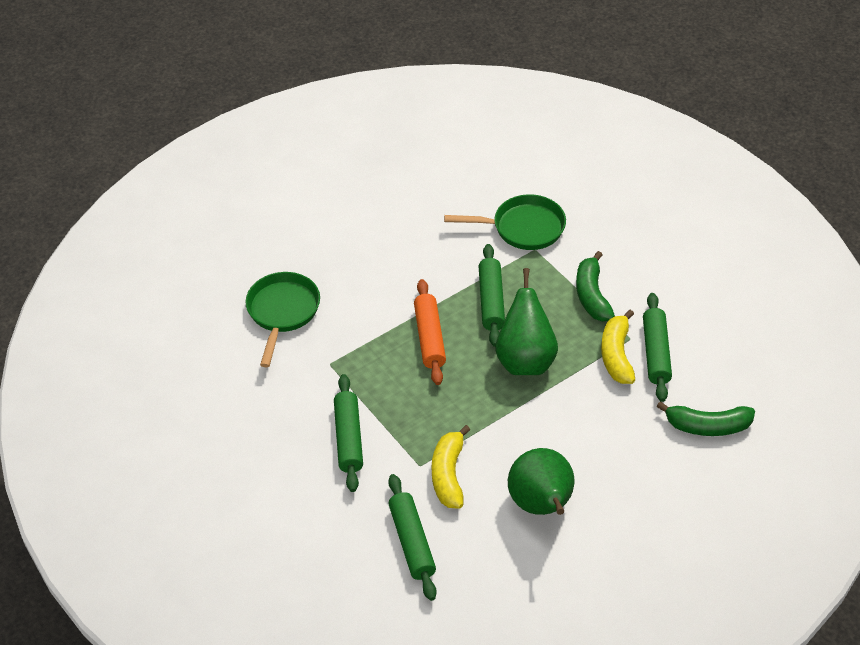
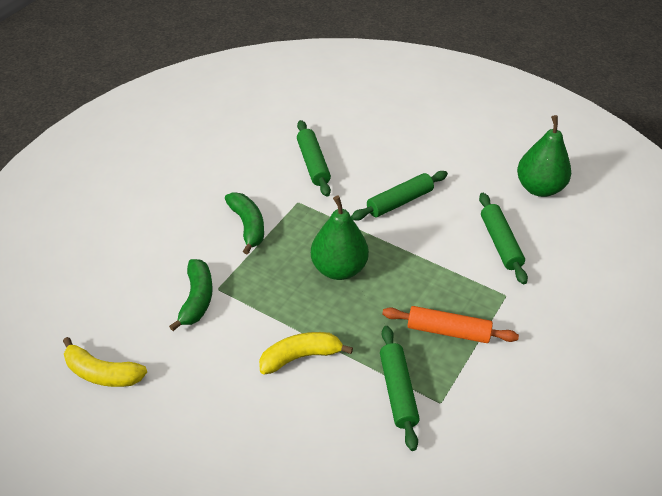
green pan: 2 -> 0

